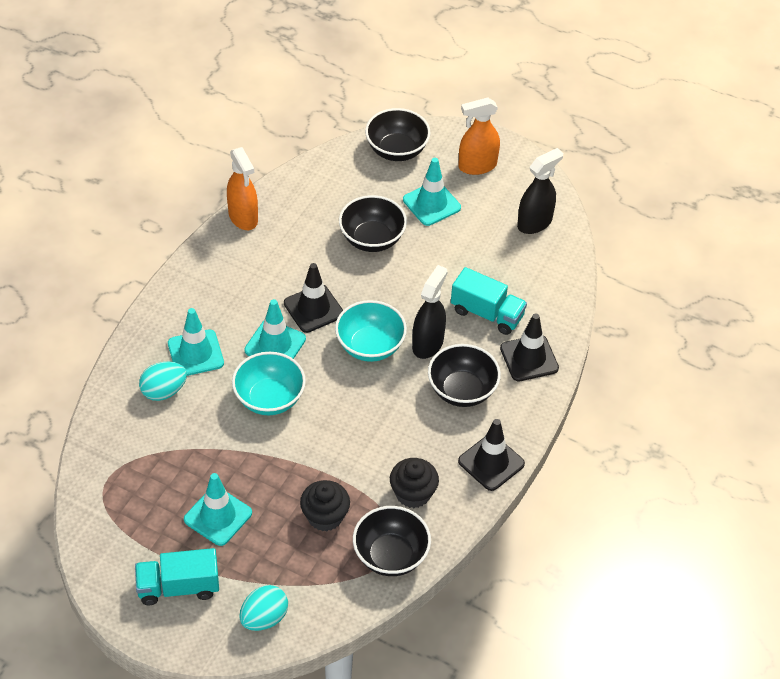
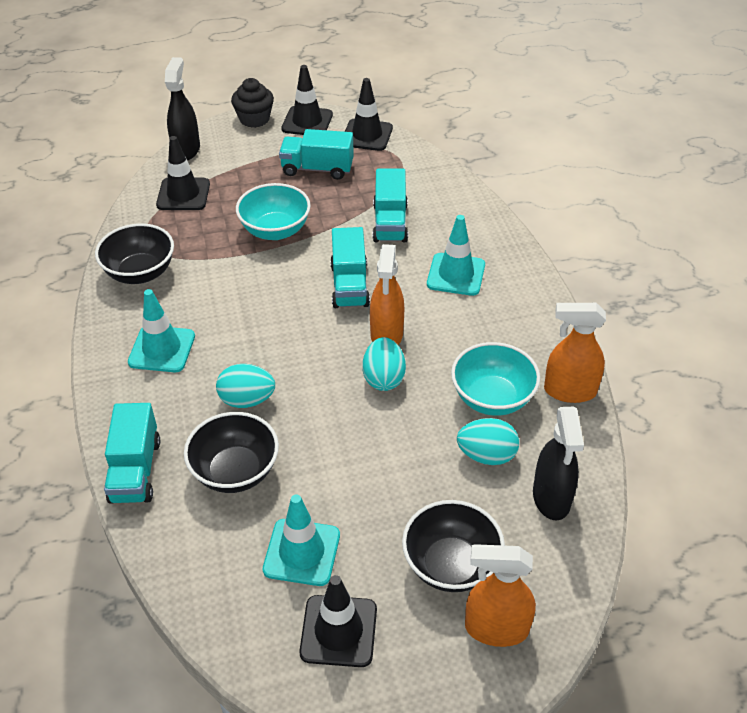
black bowl: 4 -> 3
black cupcake: 2 -> 1
black traffic cone: 3 -> 4
orange spray bottle: 2 -> 3
turquoise egg: 2 -> 3
turquoise traffic cone: 4 -> 3
turquoise truck: 2 -> 4

